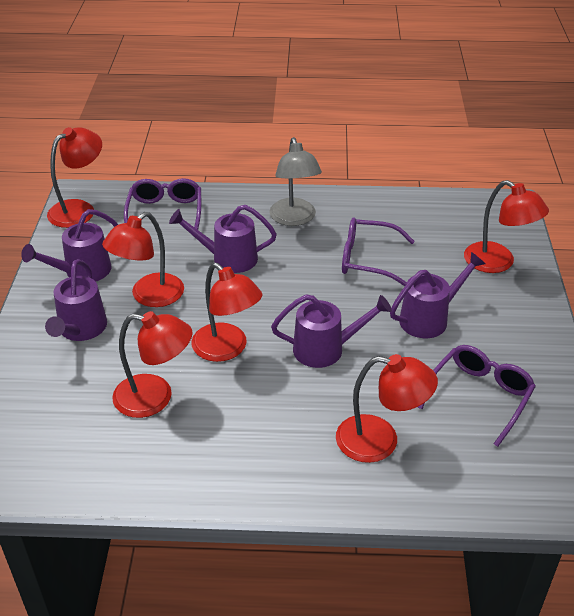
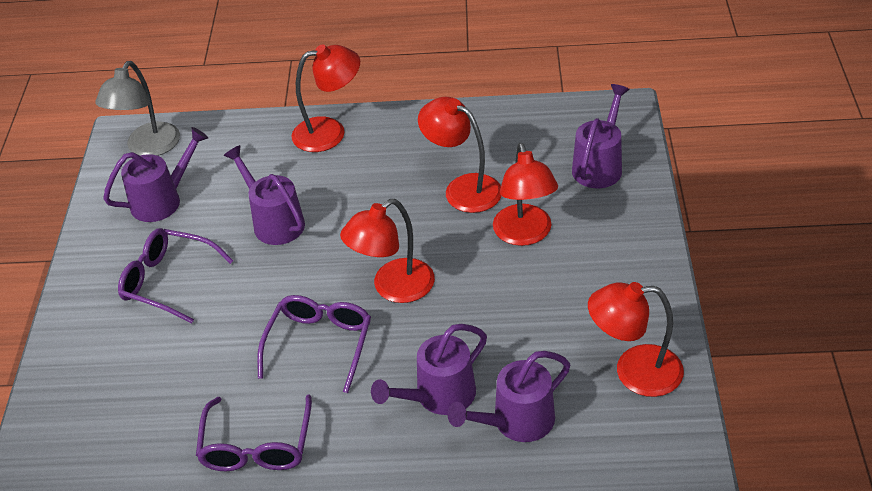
red lamp: 6 -> 5

